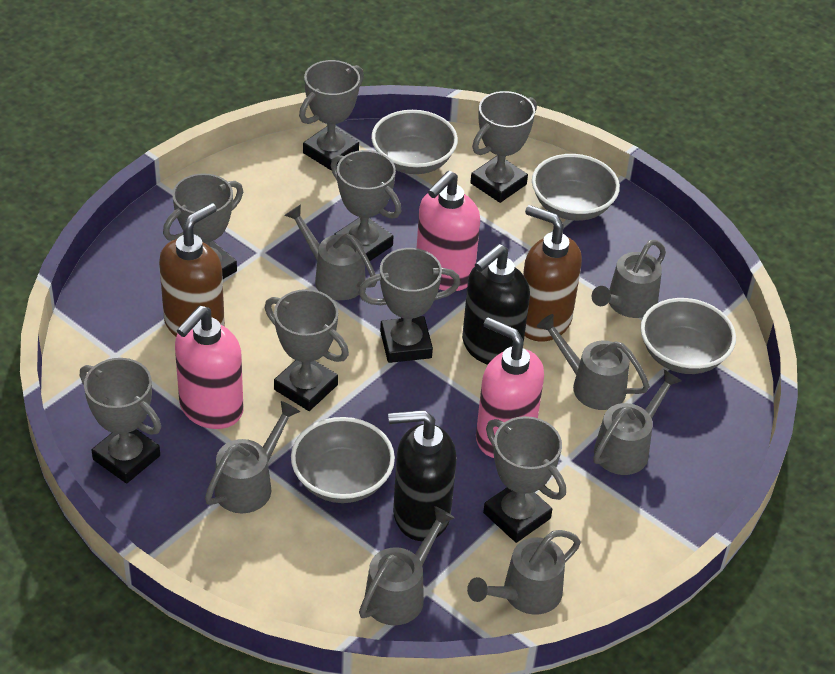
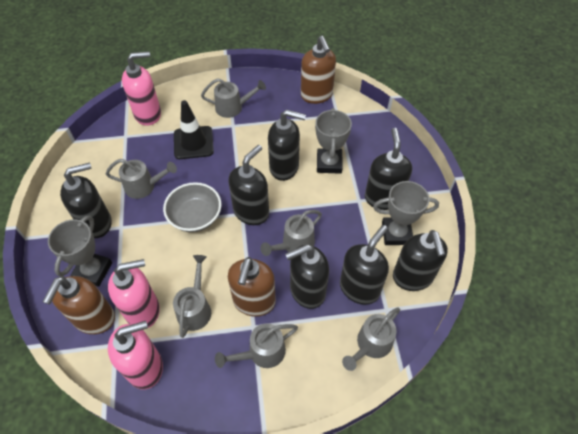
black soap dispenser: 2 -> 7
black traffic cone: 0 -> 1
brown soap dispenser: 2 -> 3
grey bowl: 4 -> 1
grey trophy: 8 -> 3
grey watering can: 7 -> 6

